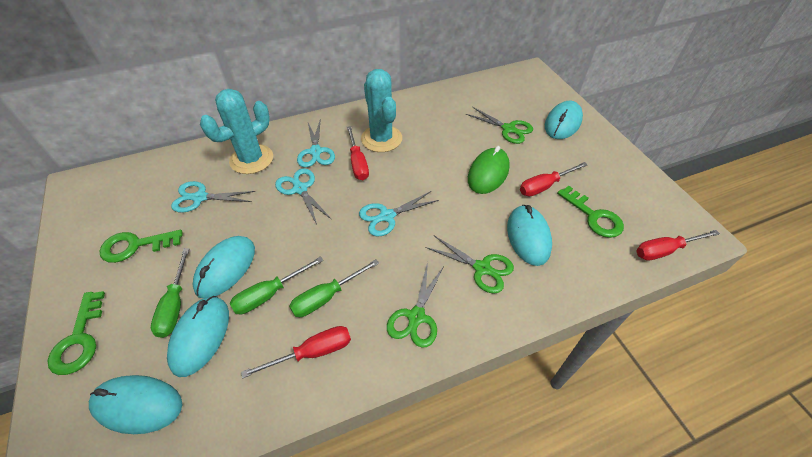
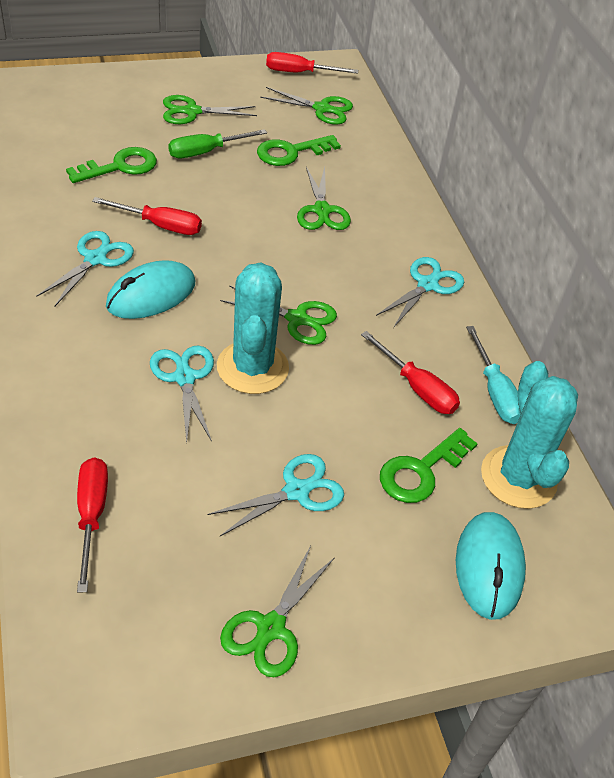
green mouse: 1 -> 0
green scissors: 3 -> 5
green screwdriver: 3 -> 1
turquoise mouse: 5 -> 2
turquoise screwdriver: 0 -> 1

